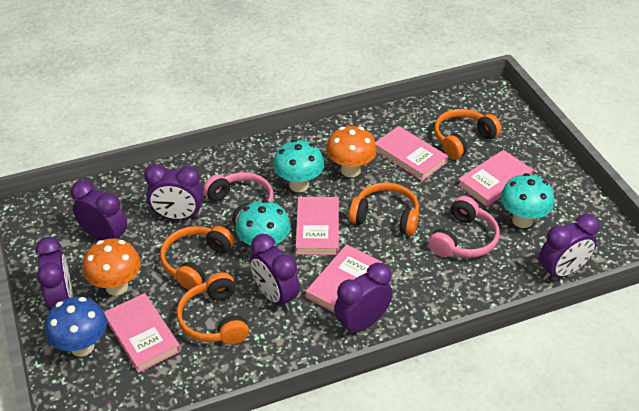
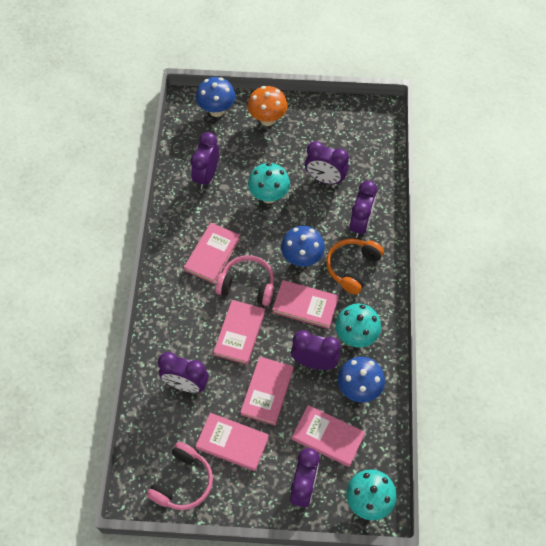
blue mushroom: 1 -> 3
orange headphones: 4 -> 1
orange mushroom: 2 -> 1
pink book: 5 -> 6

